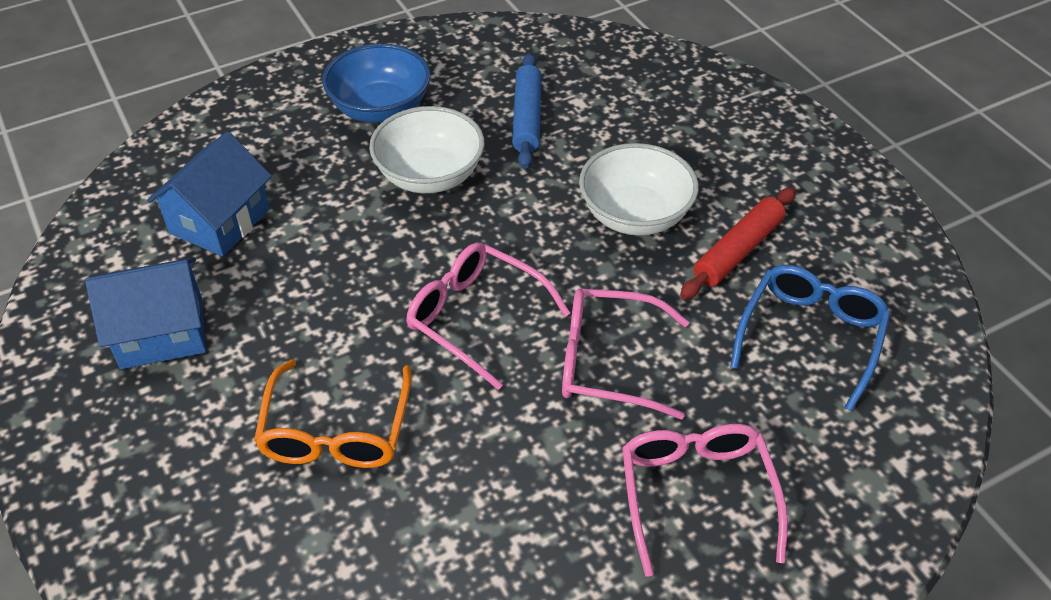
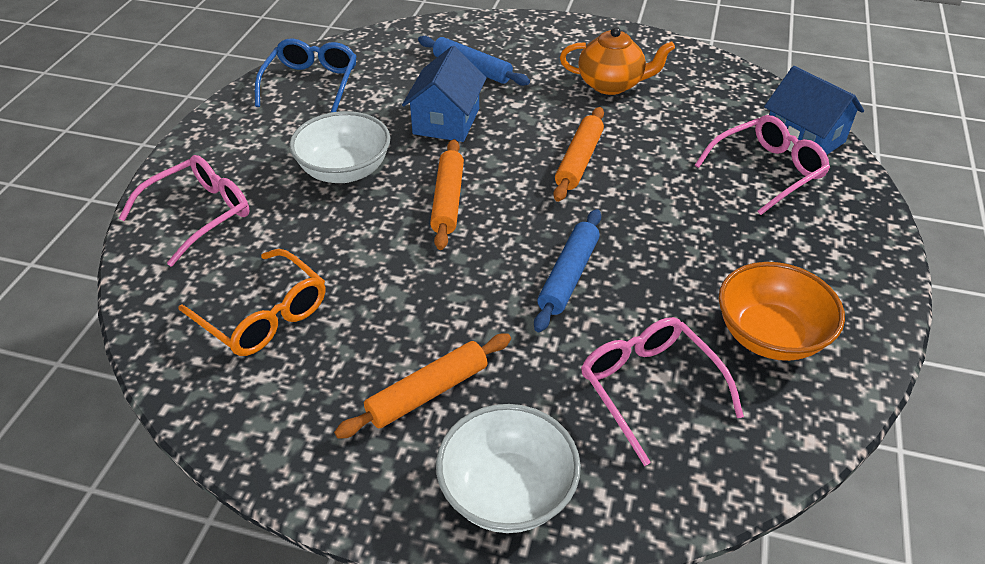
blue bowl: 1 -> 0
blue rolling pin: 1 -> 2
orange bowl: 0 -> 1
orange rolling pin: 0 -> 3
orange teapot: 0 -> 1
red rolling pin: 1 -> 0

